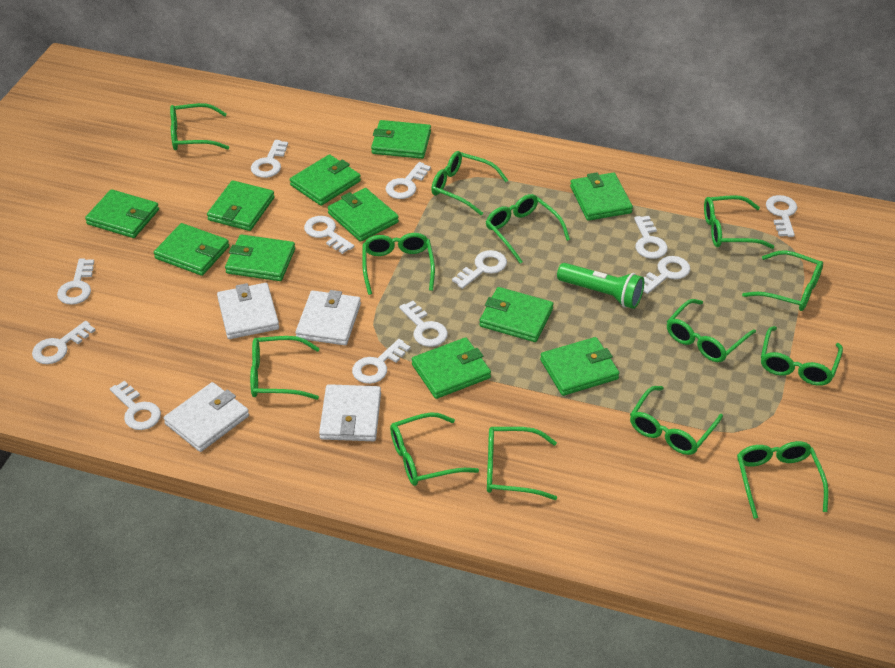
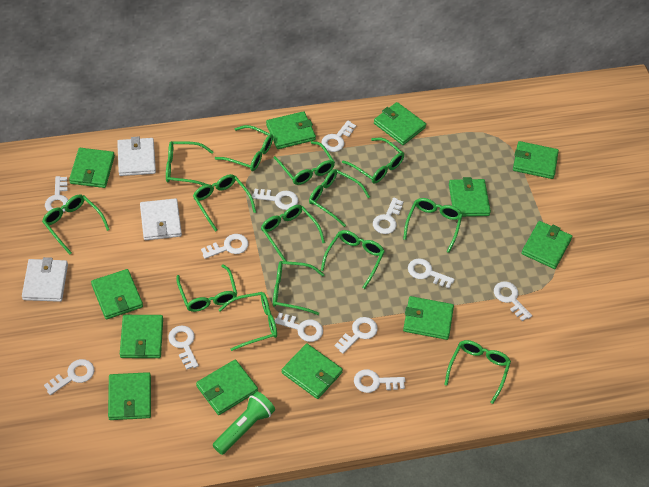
green glasses: 13 -> 14
green wallet: 11 -> 12
white wallet: 4 -> 3

